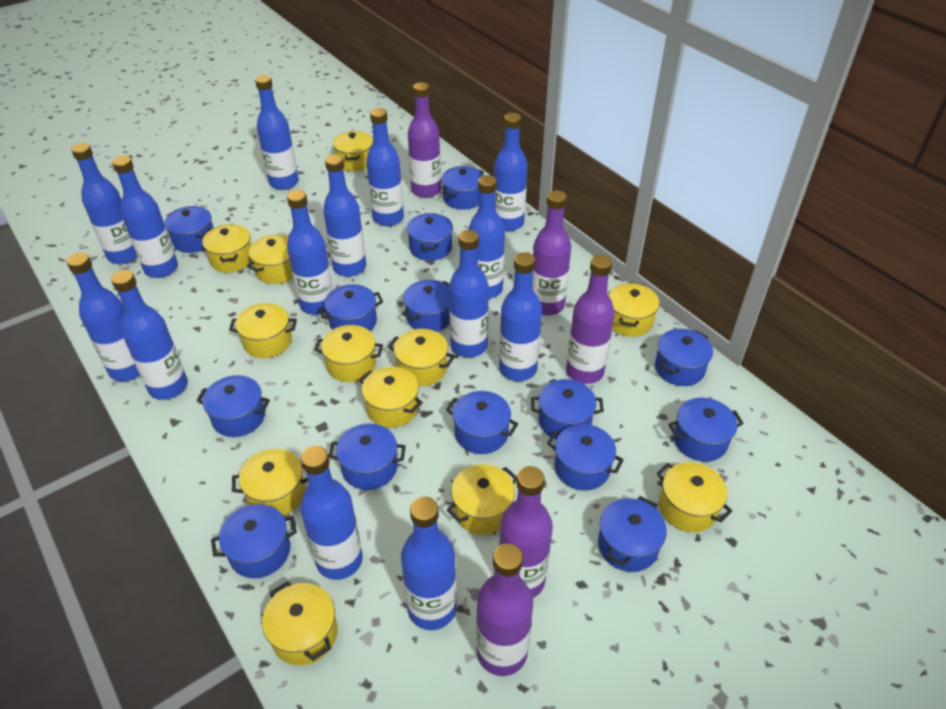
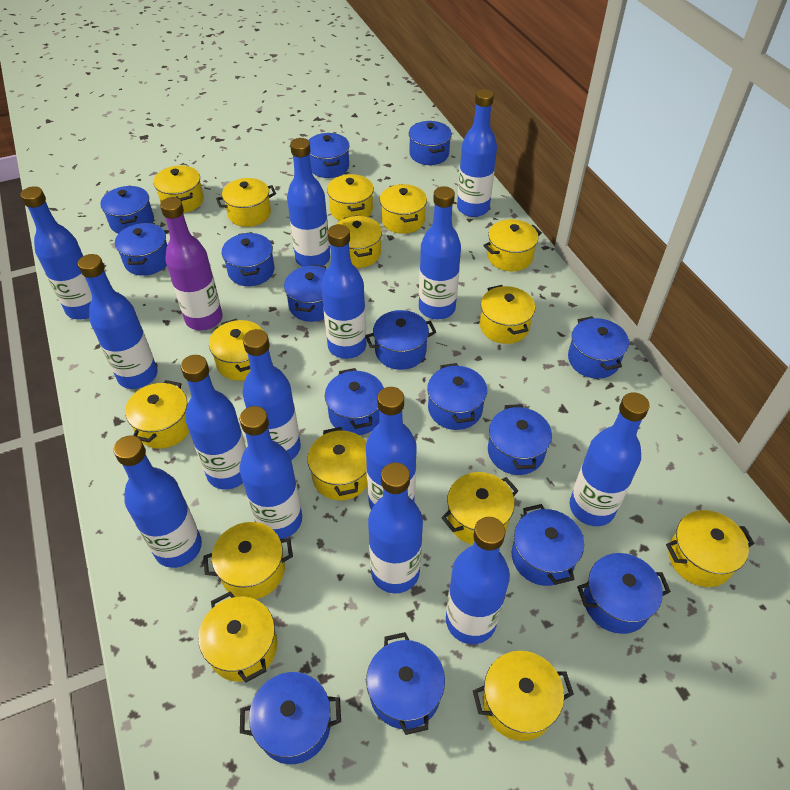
blue pot: 14 -> 15
purple bottle: 5 -> 1
yellow pot: 12 -> 15

